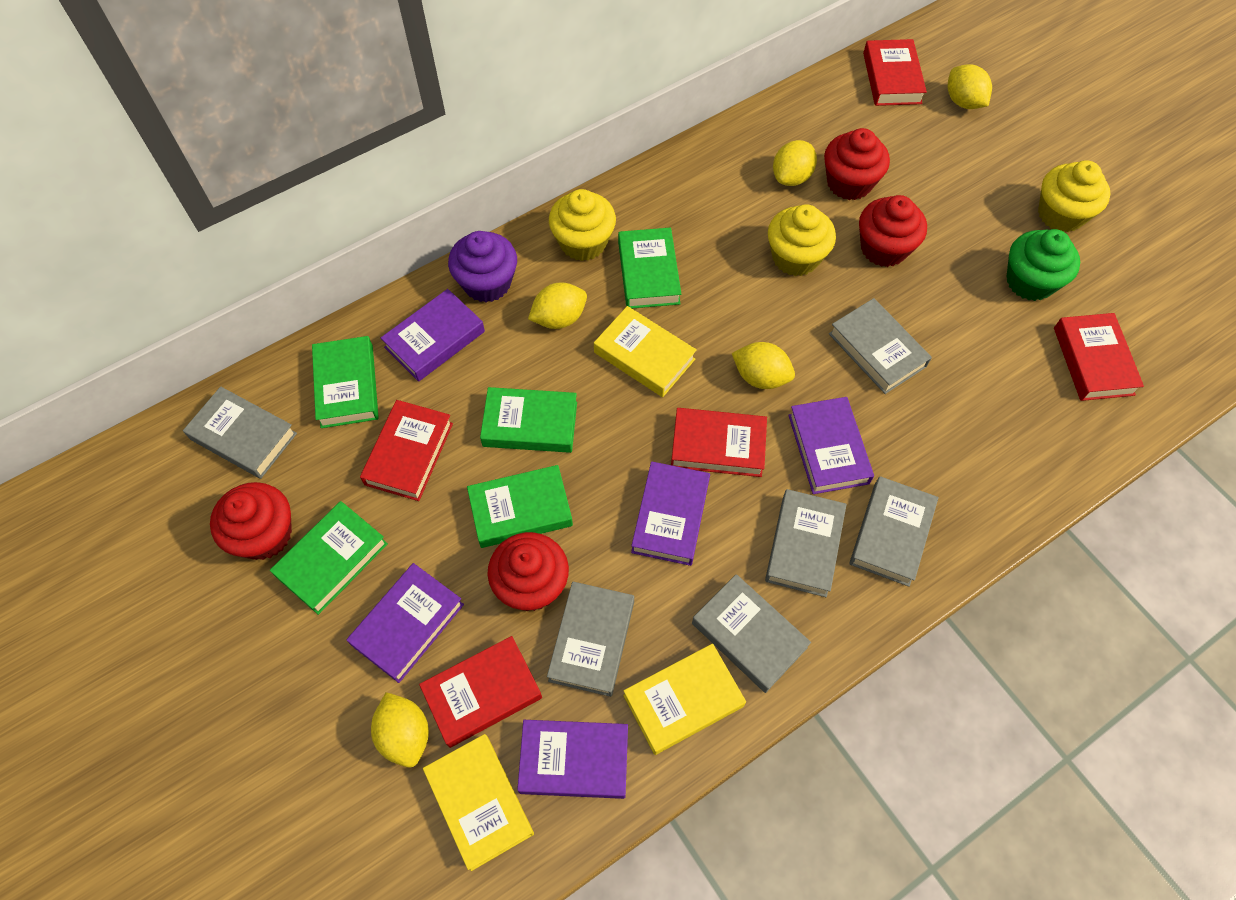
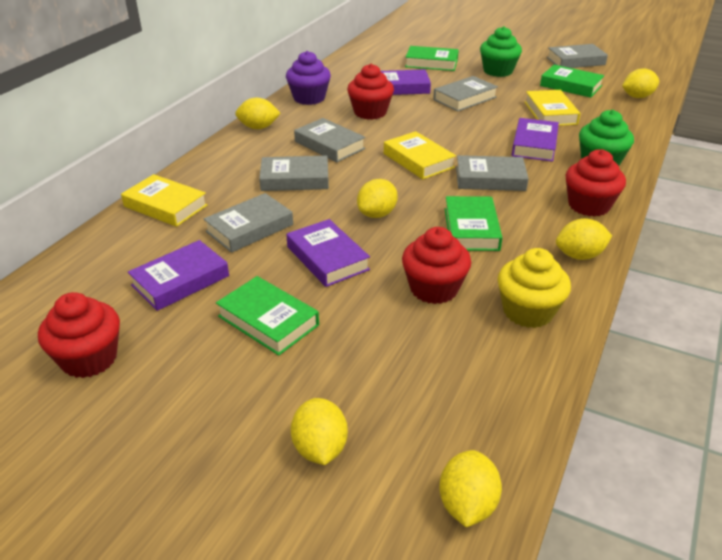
green book: 5 -> 4
green cupcake: 1 -> 2
purple book: 5 -> 4
red book: 5 -> 0
yellow cupcake: 3 -> 1
yellow lemon: 5 -> 6

